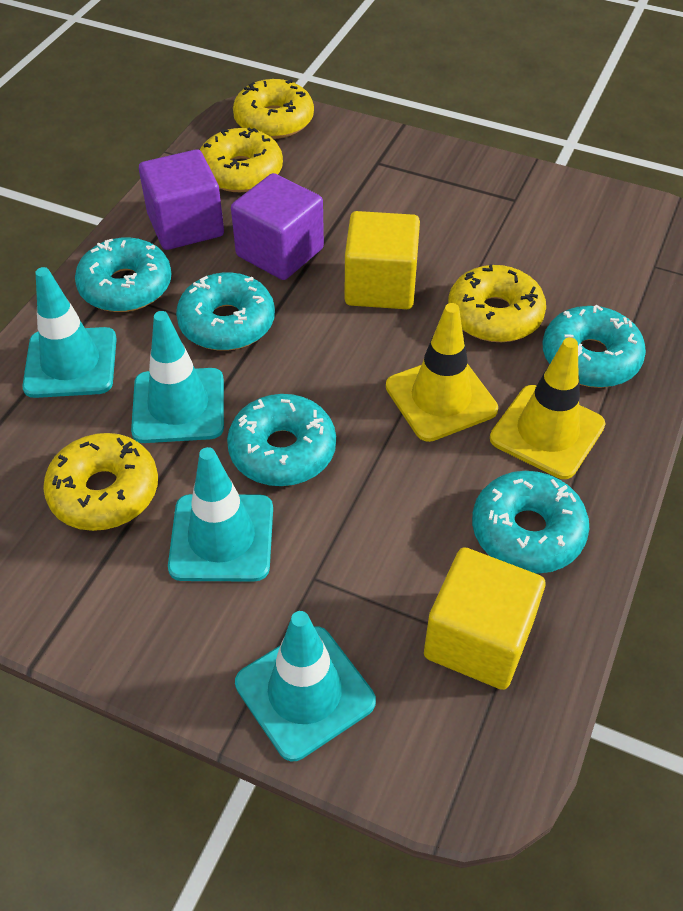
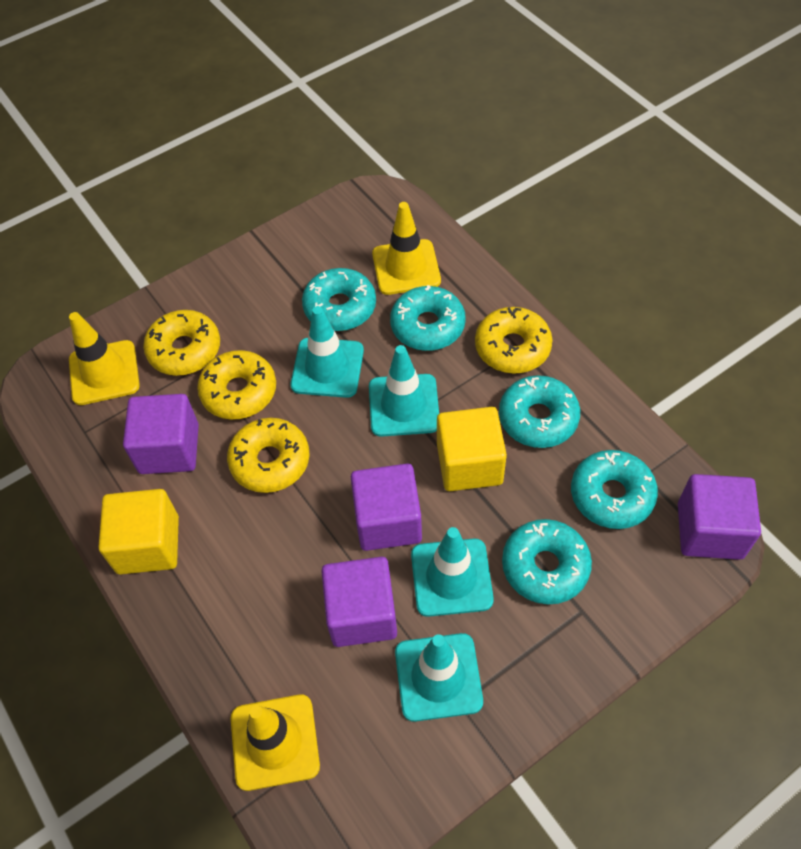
purple cube: 2 -> 4
yellow traffic cone: 2 -> 3

